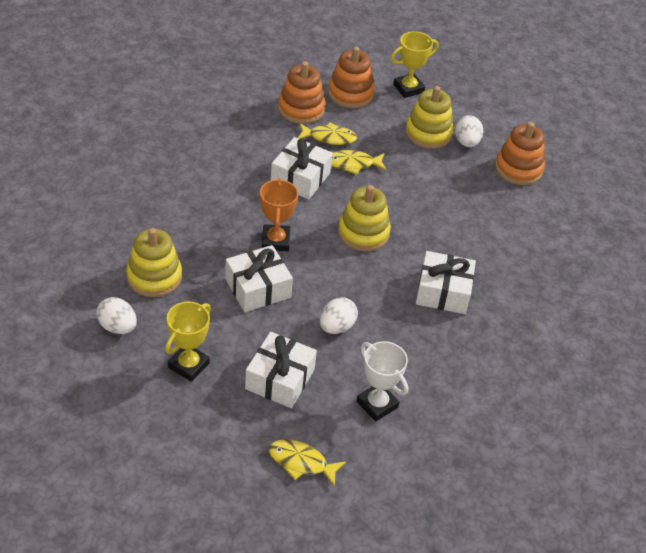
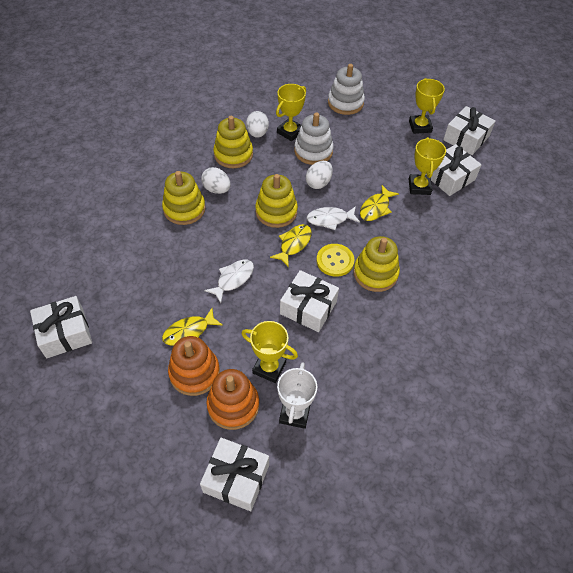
orange stacking toy: 3 -> 2
orange trophy: 1 -> 0
white fish: 0 -> 2
white gift: 4 -> 5
white stacking toy: 0 -> 2
yellow button: 0 -> 1
yellow stacking toy: 3 -> 4
yellow trophy: 2 -> 4

